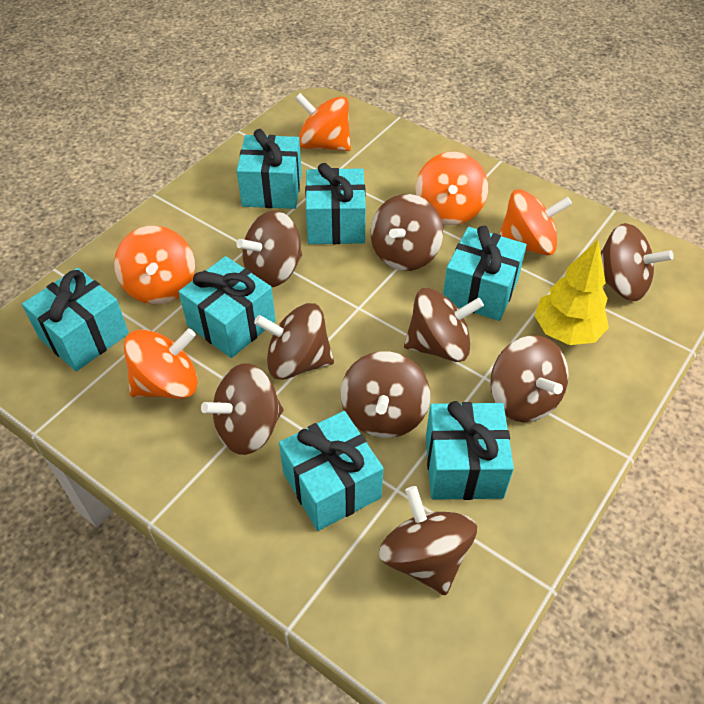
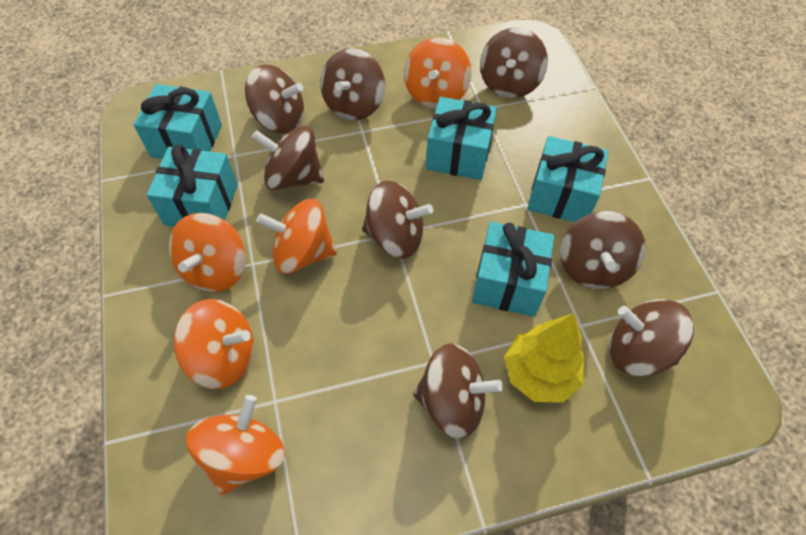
brown spinning top: 9 -> 8
turquoise gift: 7 -> 5

